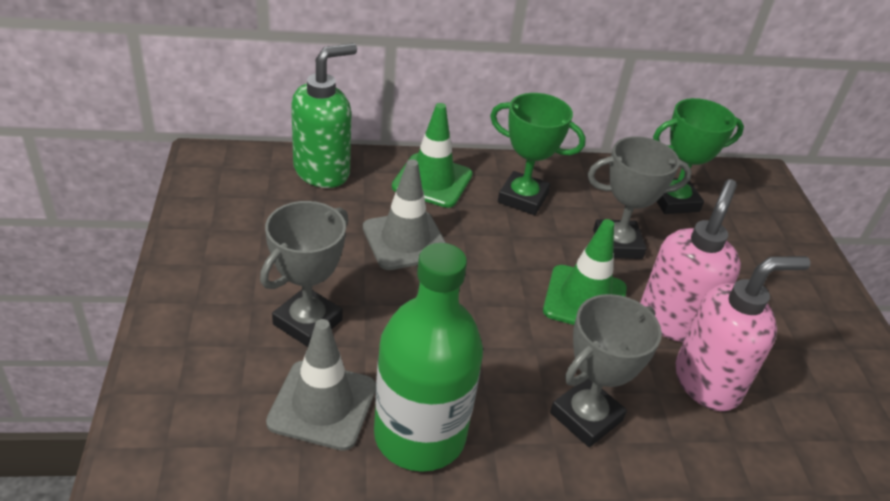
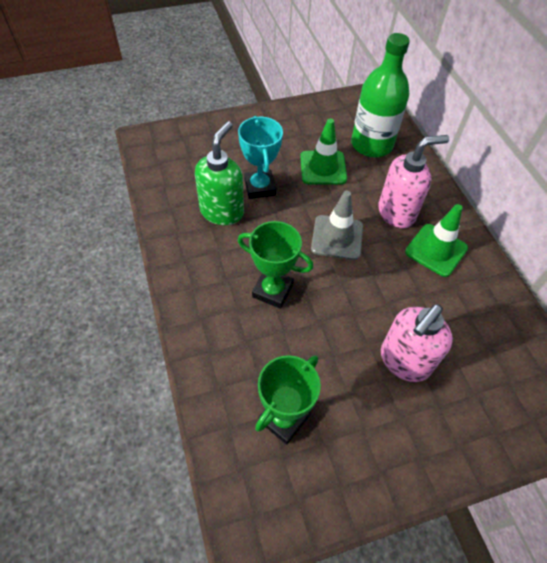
grey traffic cone: 2 -> 1
grey trophy: 3 -> 0
turquoise trophy: 0 -> 1

